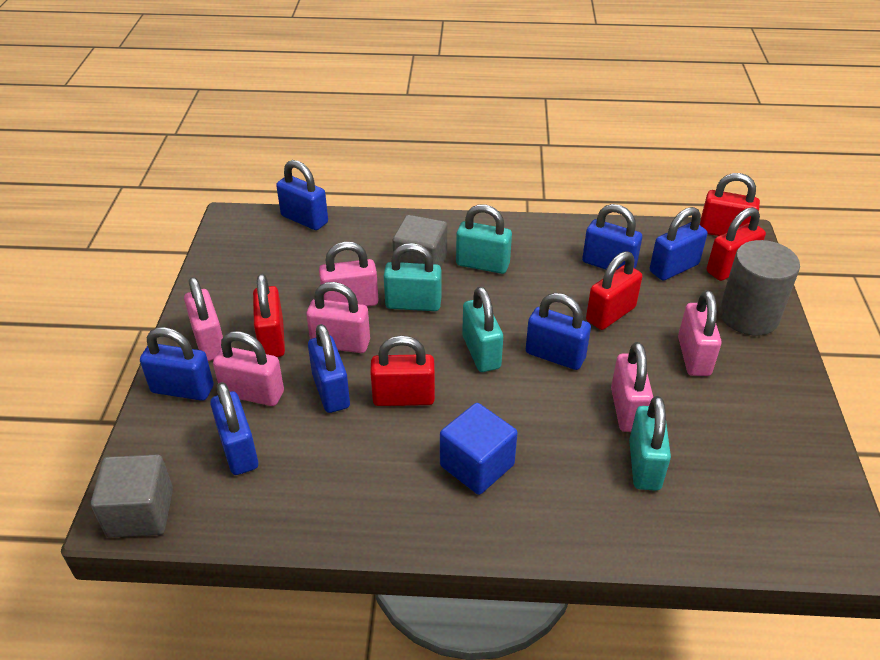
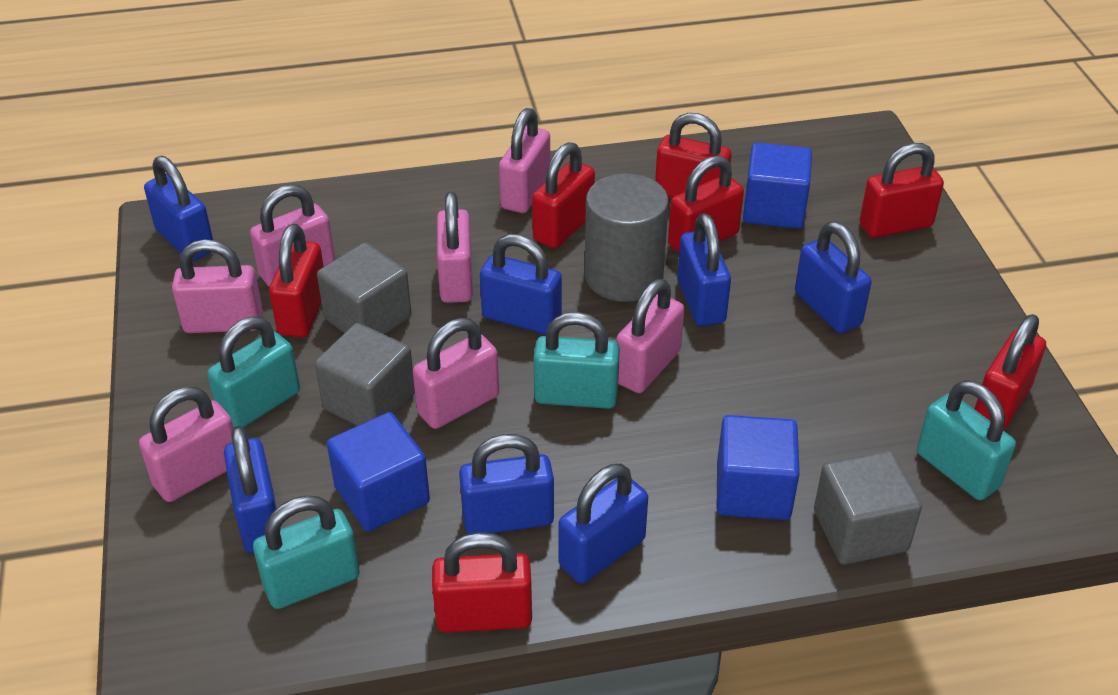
blue cube: 1 -> 3
grey cube: 2 -> 3
pink padlock: 6 -> 7
red padlock: 5 -> 7

